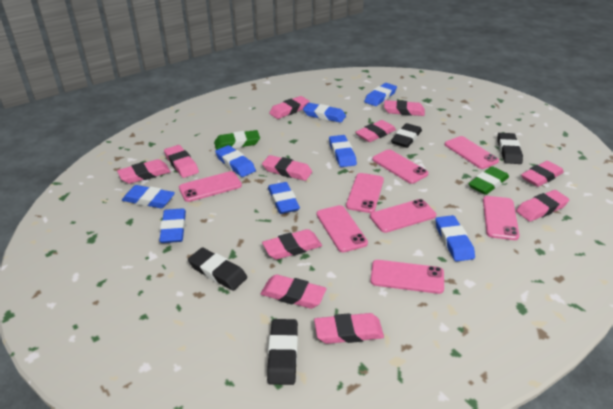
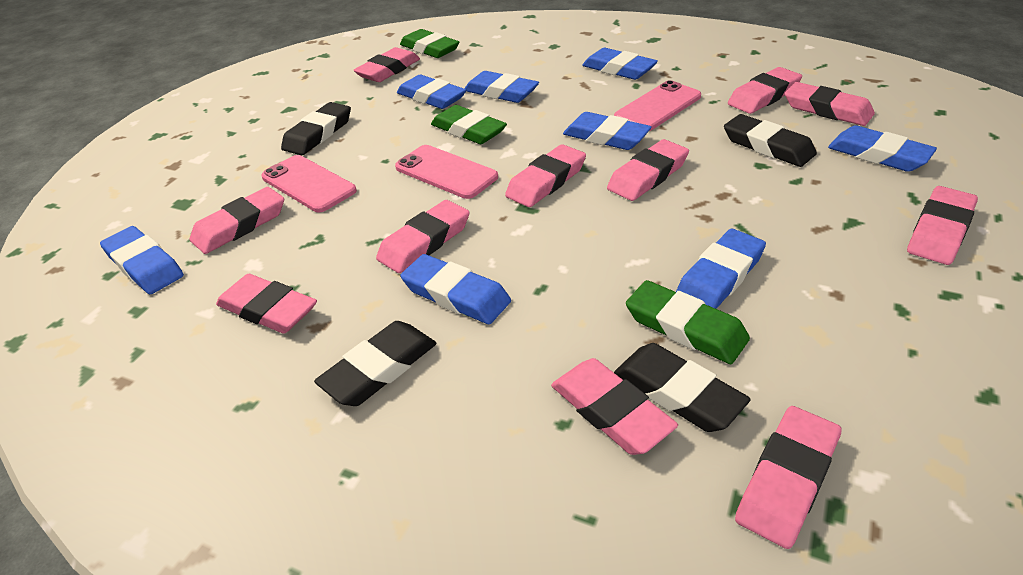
green eraser: 2 -> 3
pink phone: 8 -> 3

